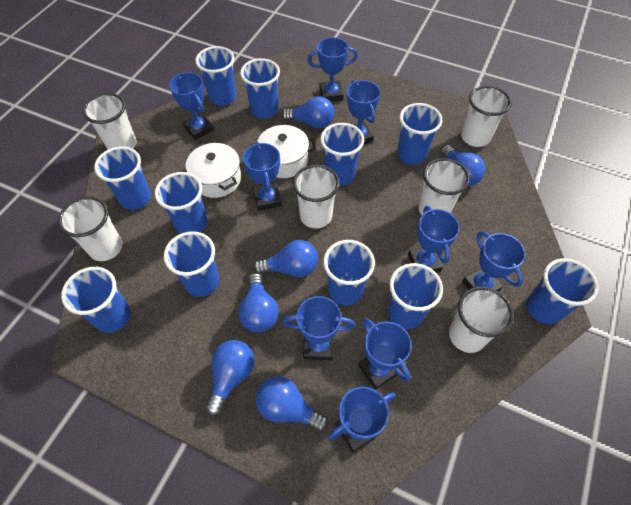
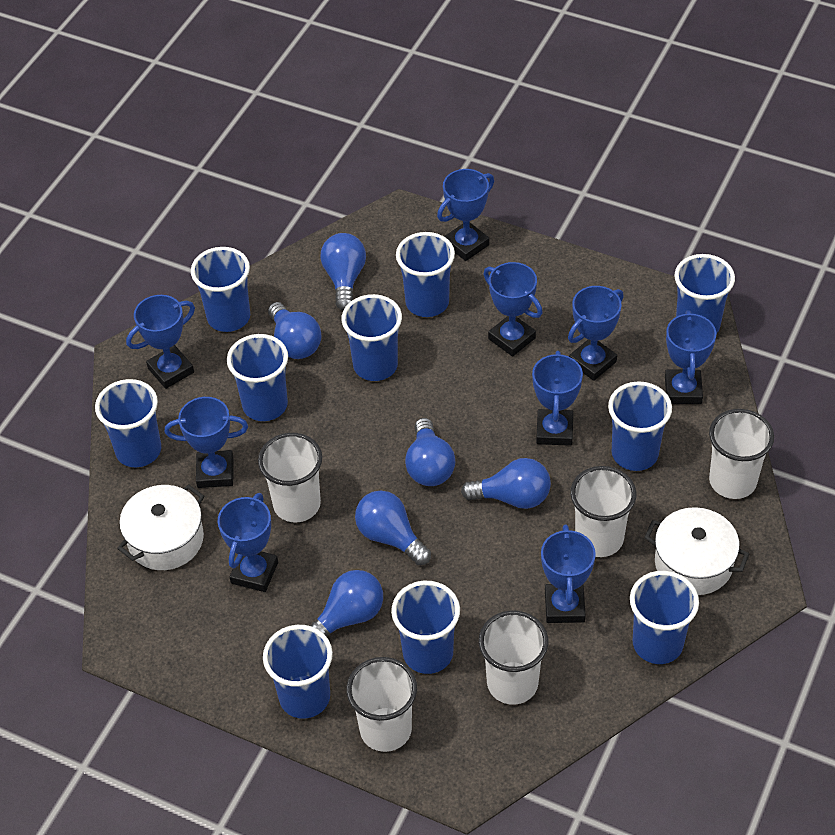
blue cup: 11 -> 10
white cup: 6 -> 5

